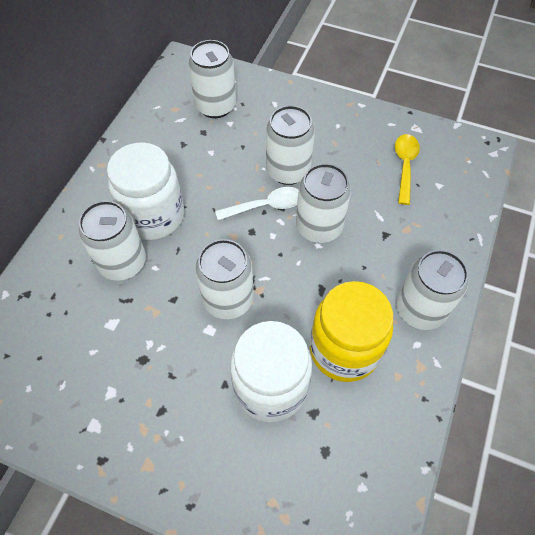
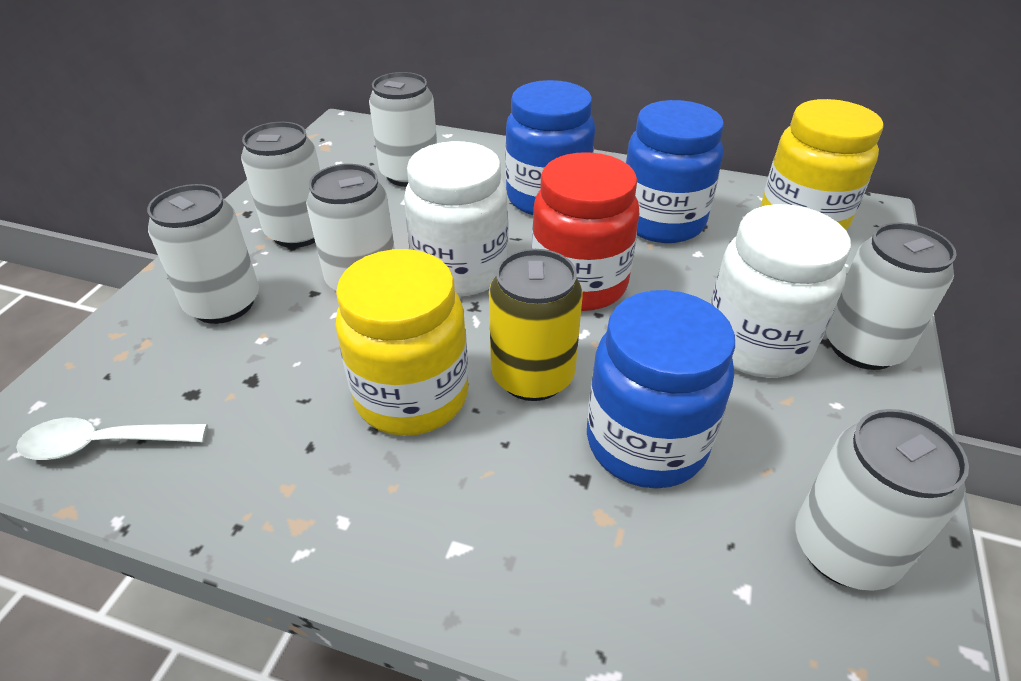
blue jar: 0 -> 3
red jar: 0 -> 1
yellow can: 0 -> 1
yellow jar: 1 -> 2
yellow spoon: 1 -> 0

